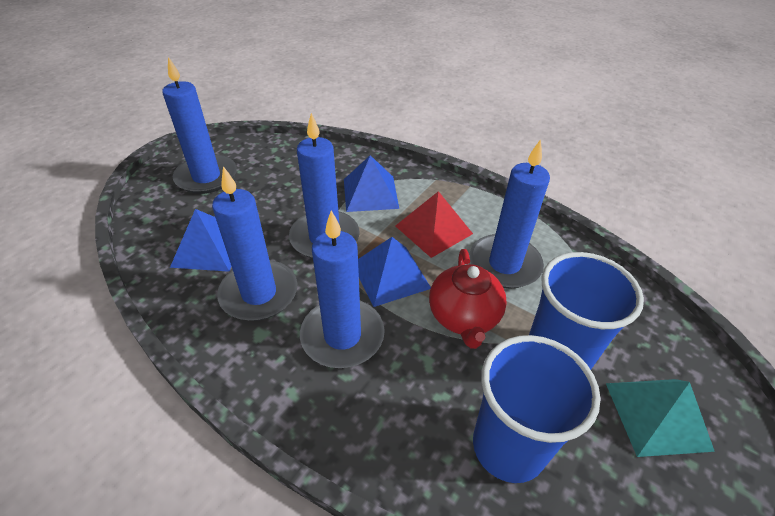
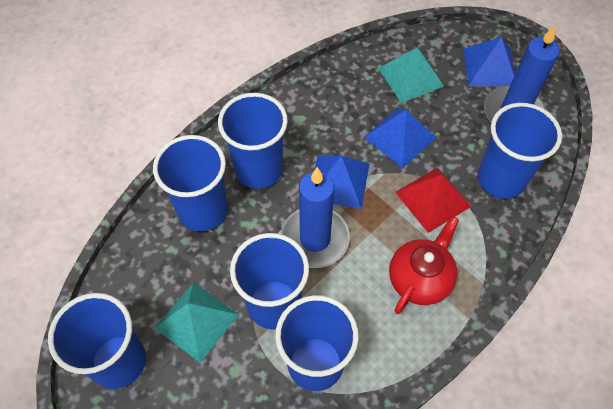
blue candle: 5 -> 2
blue cup: 2 -> 6
turquoise pyramid: 1 -> 2

